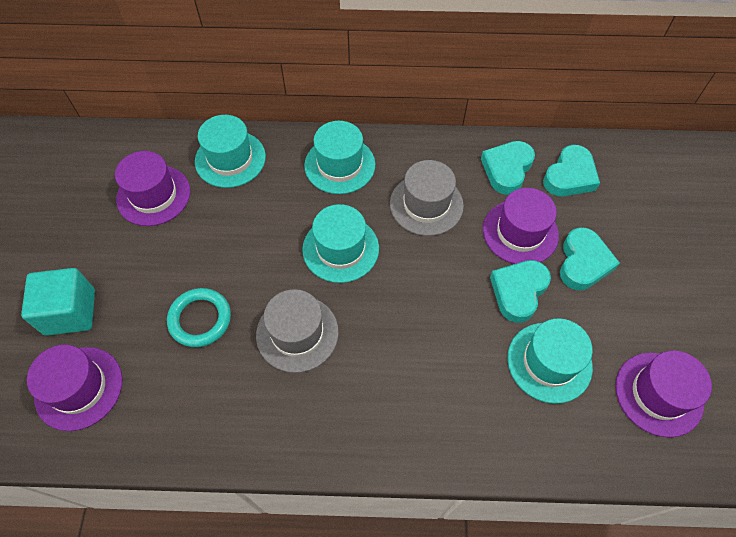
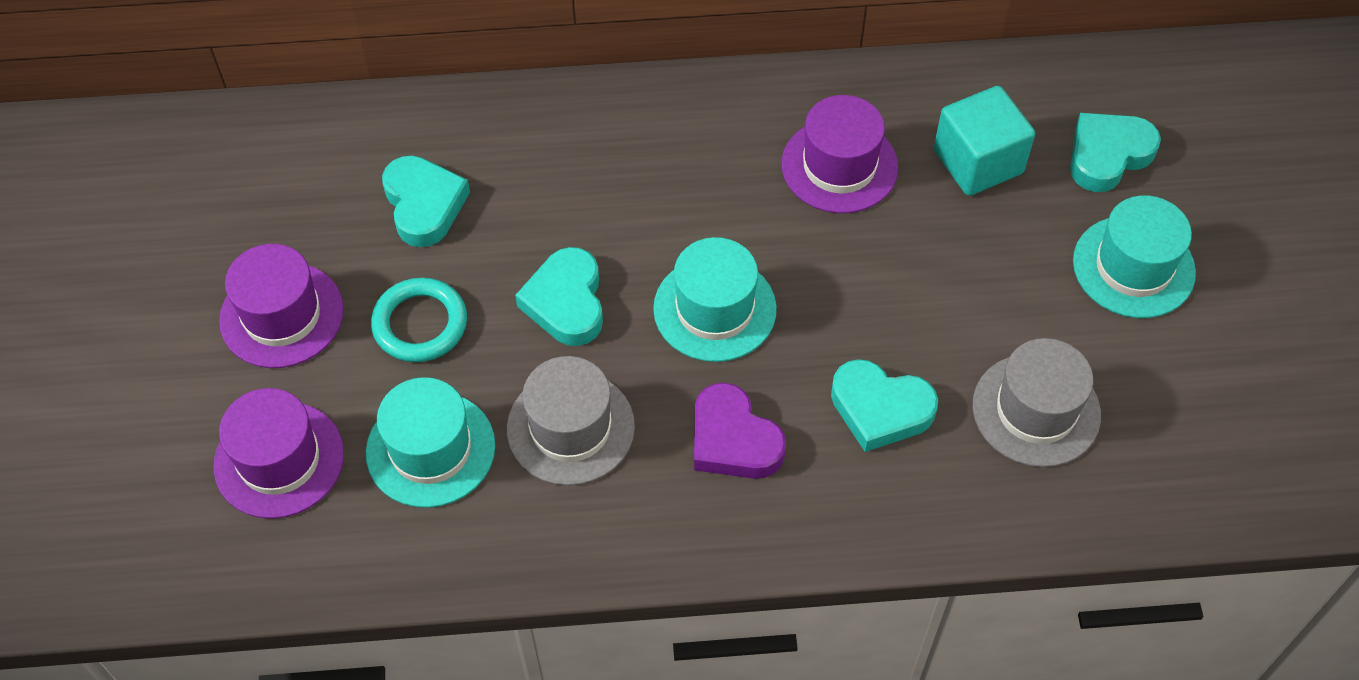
purple hat: 4 -> 3
purple heart: 0 -> 1
turquoise hat: 4 -> 3

